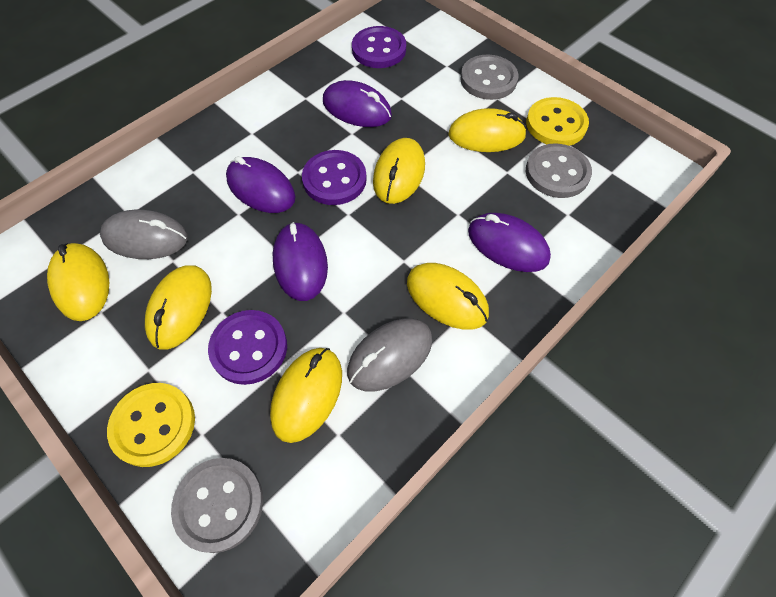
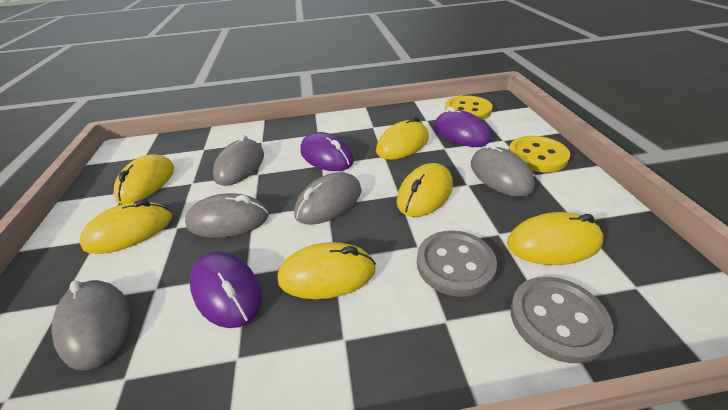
grey button: 3 -> 2
grey mouse: 2 -> 5
purple button: 3 -> 0
purple mouse: 4 -> 3

